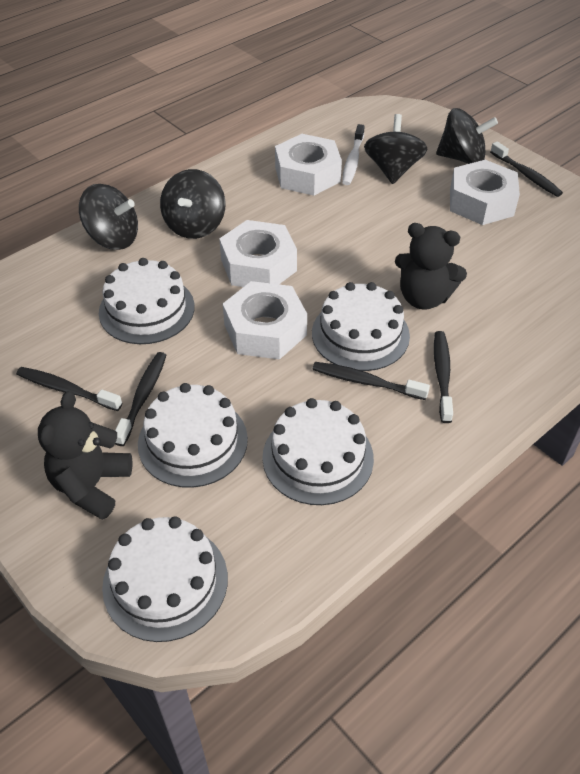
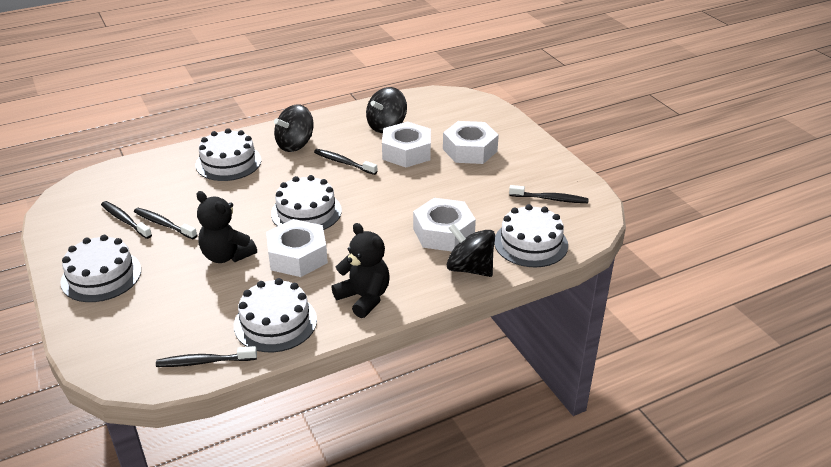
black spinning top: 4 -> 3
white toothbrush: 1 -> 0

